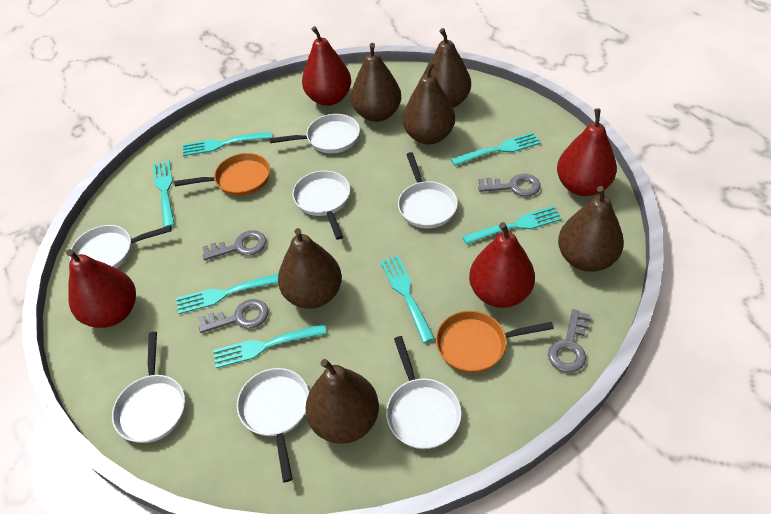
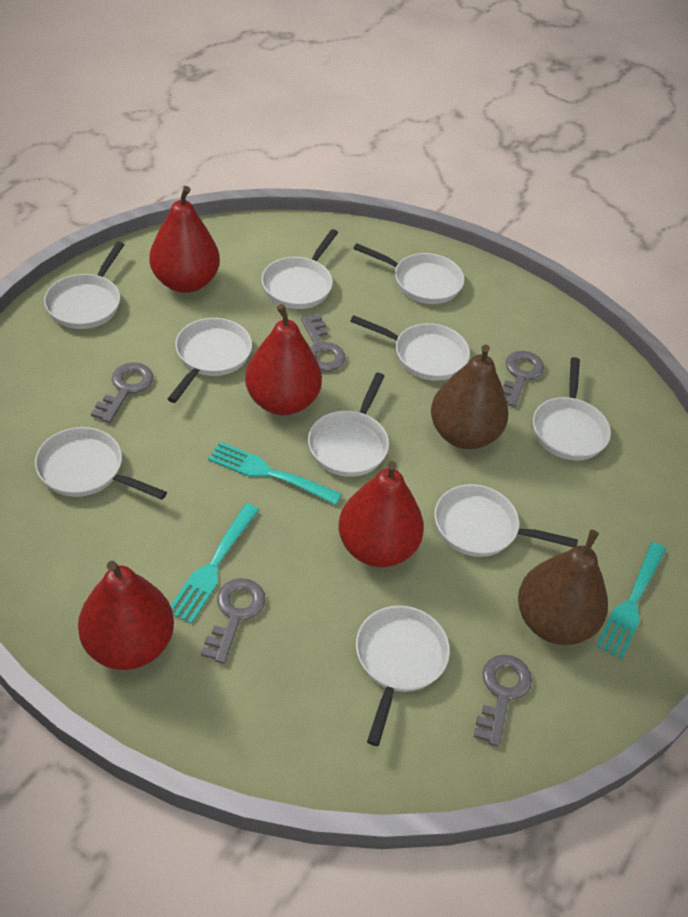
brown pear: 6 -> 2
grey key: 4 -> 5
orange pan: 2 -> 0
turquoise fork: 7 -> 3
white pan: 7 -> 10

